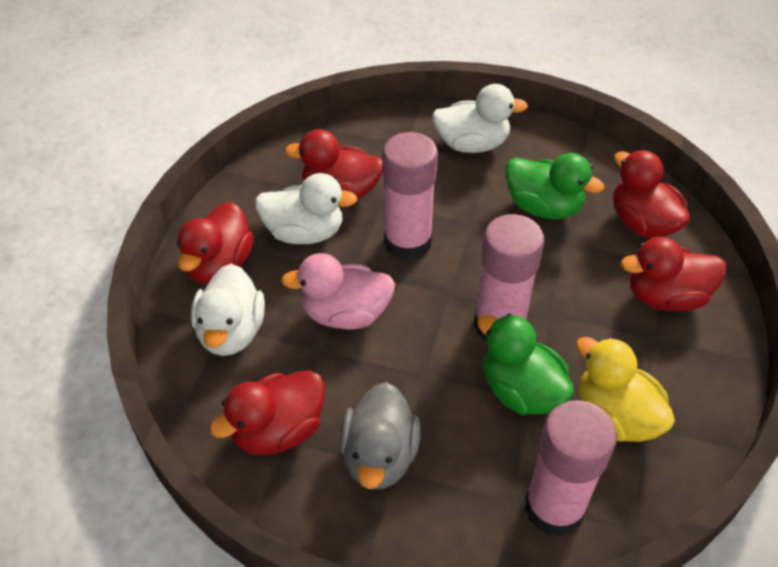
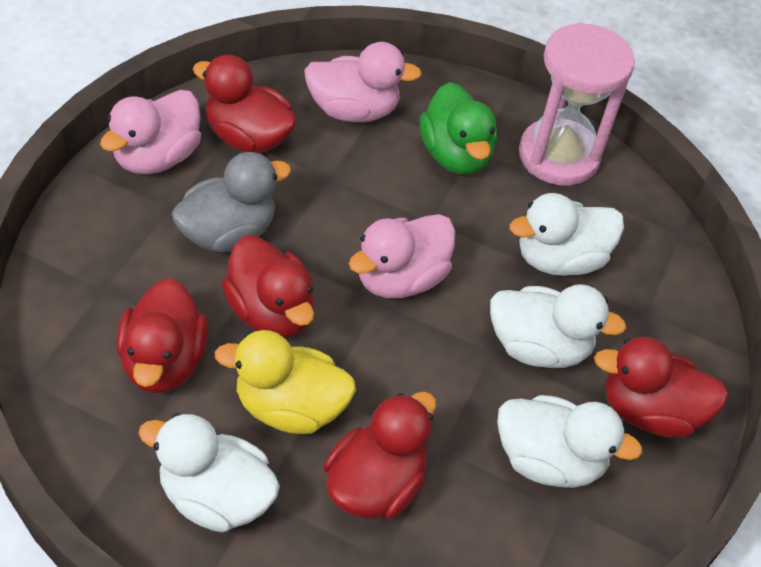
green duck: 2 -> 1
pink duck: 1 -> 3
pink glue stick: 3 -> 0
pink hourglass: 0 -> 1
white duck: 3 -> 4

